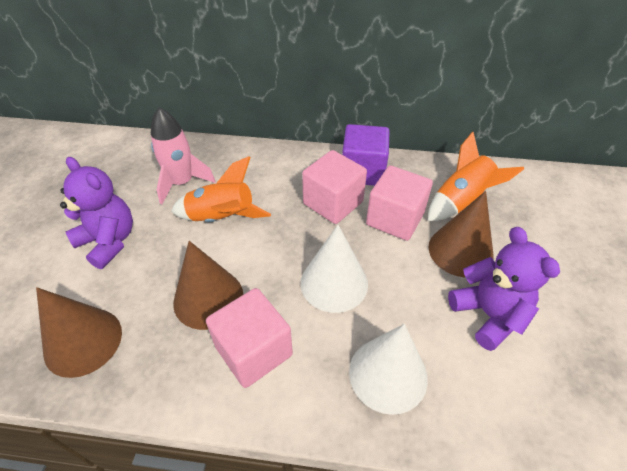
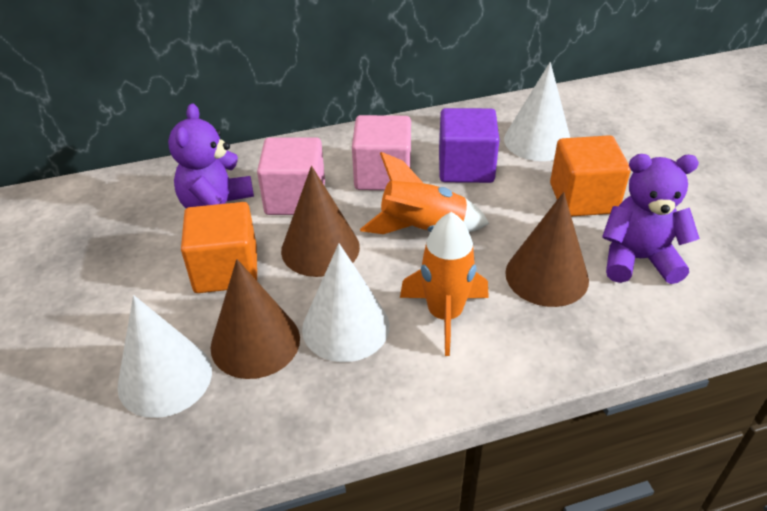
orange cube: 0 -> 2
pink cube: 3 -> 2
pink rocket: 1 -> 0
white cone: 2 -> 3

